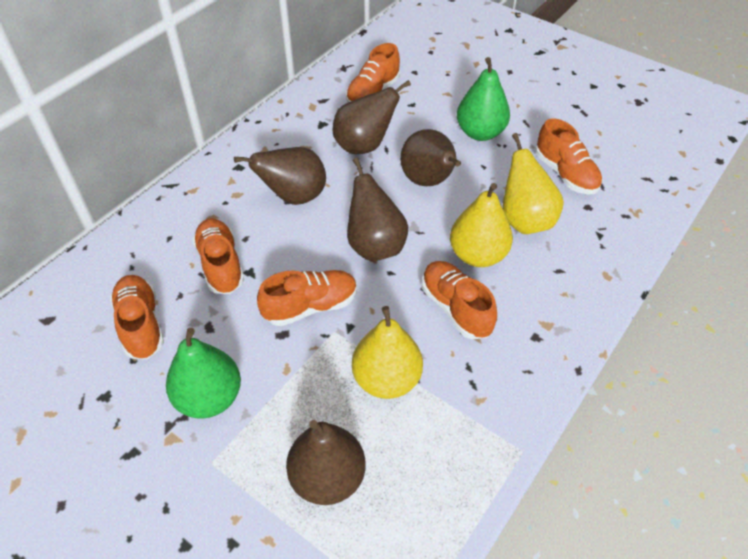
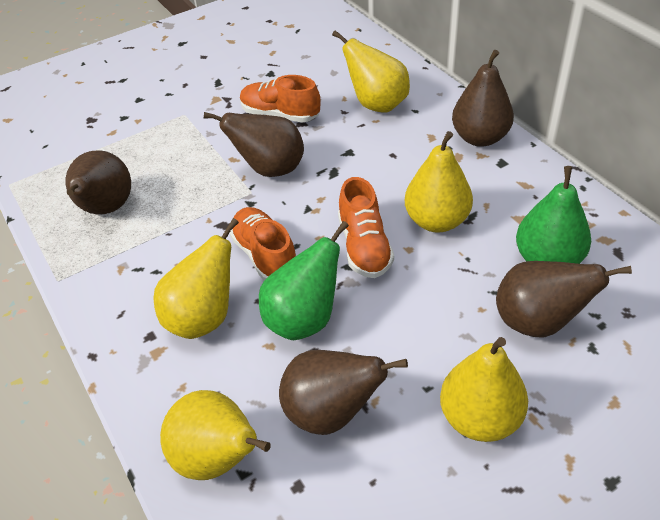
orange shoe: 6 -> 3
yellow pear: 3 -> 5

